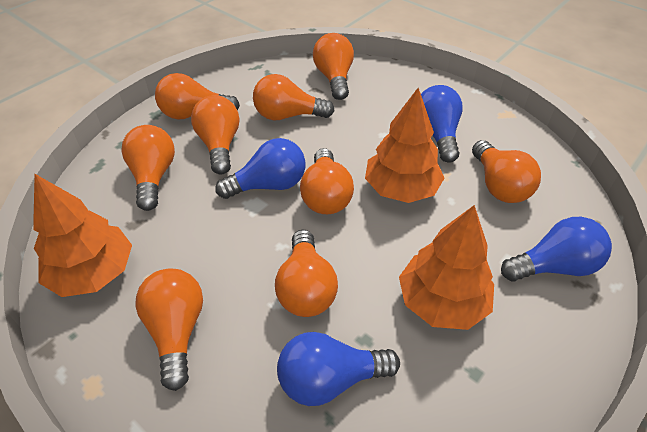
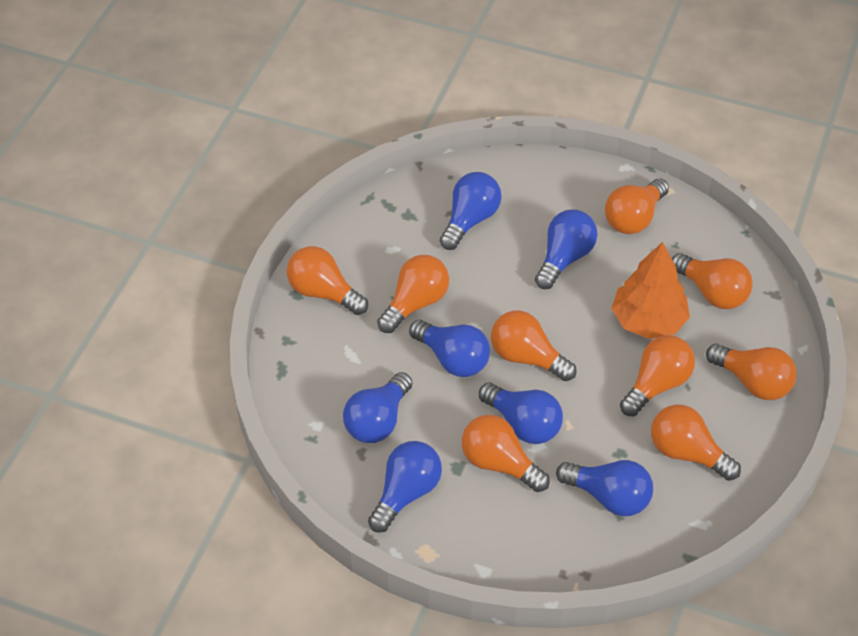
blue light bulb: 4 -> 7
orange tree: 3 -> 1

